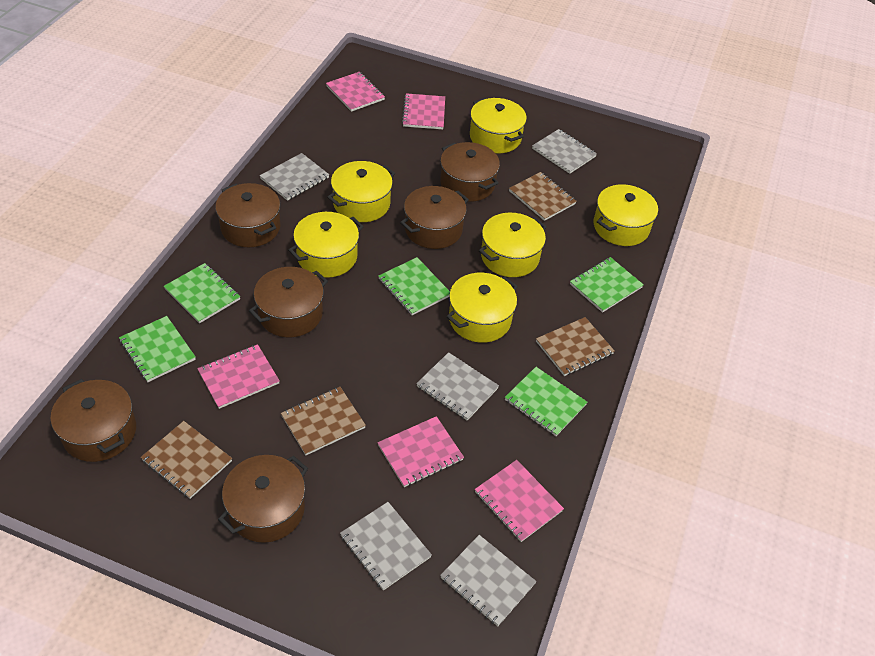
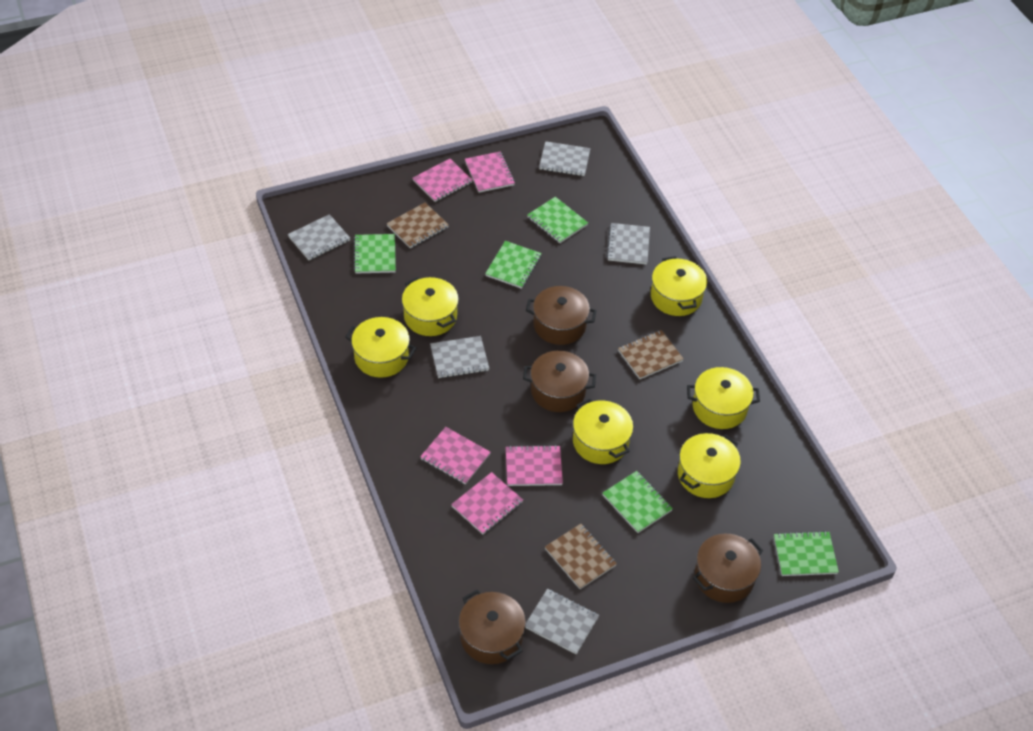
brown notebook: 4 -> 3
brown pot: 6 -> 4

